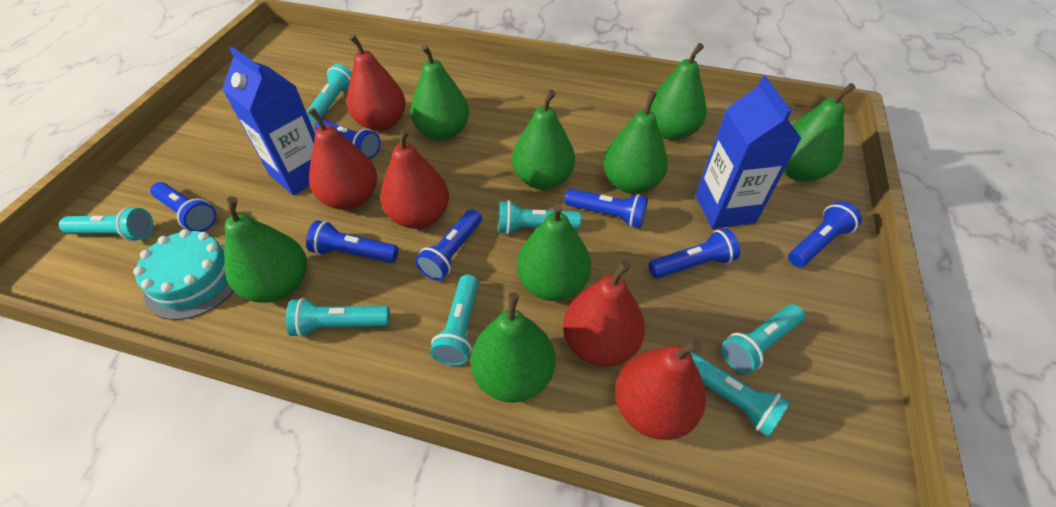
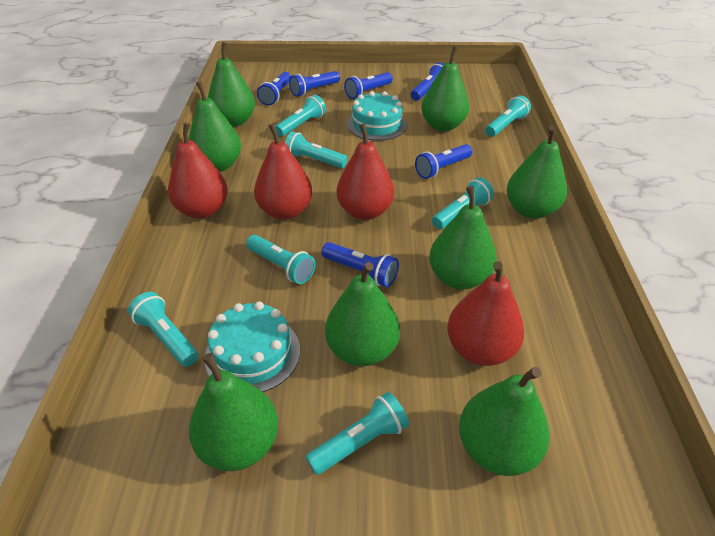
blue carton: 2 -> 0
blue flashlight: 7 -> 6
red pear: 5 -> 4
turquoise cake: 1 -> 2

